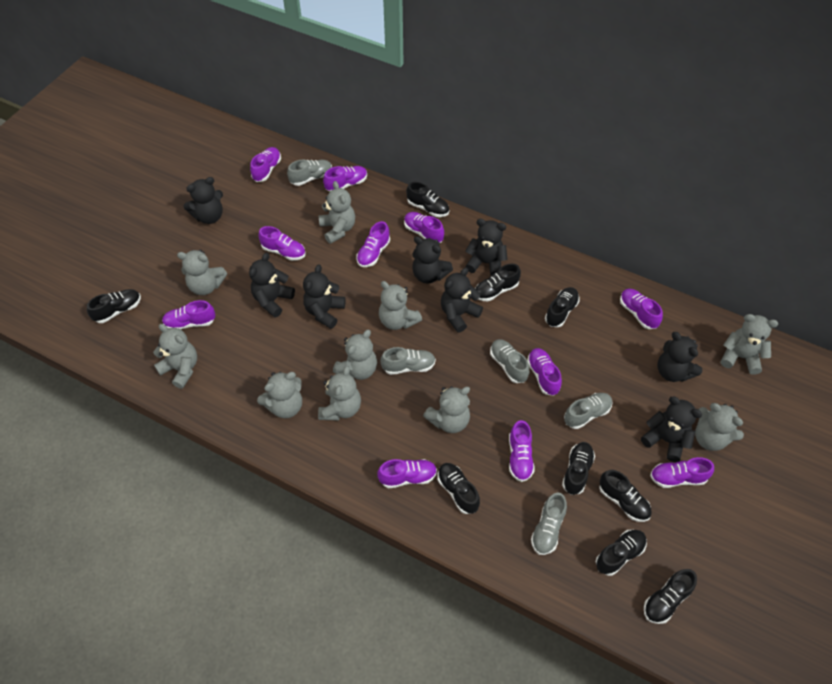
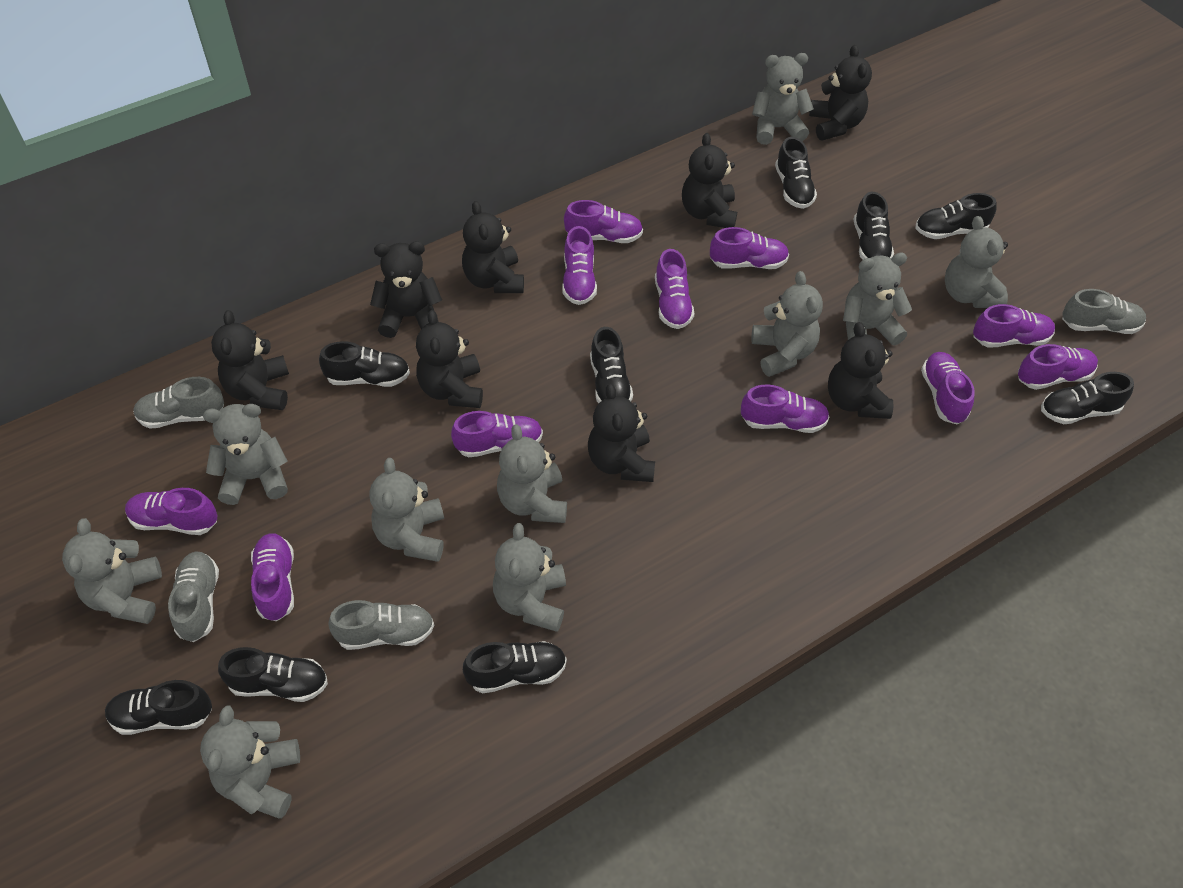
grey shoe: 5 -> 4

